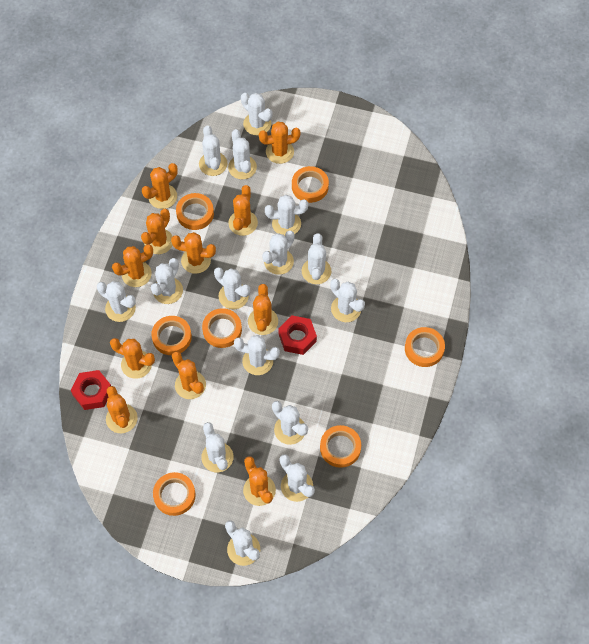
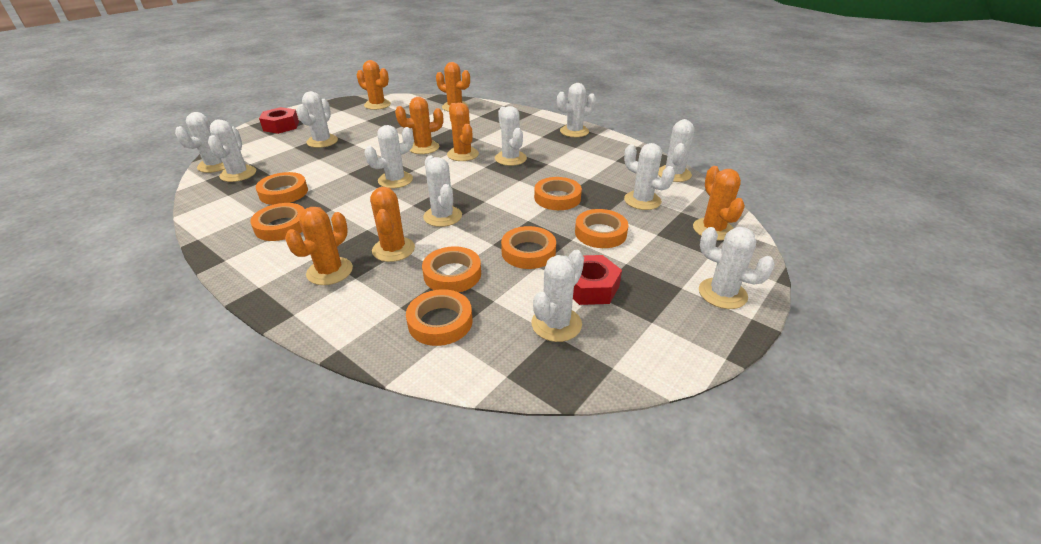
orange cactus: 11 -> 7
white cactus: 15 -> 11

